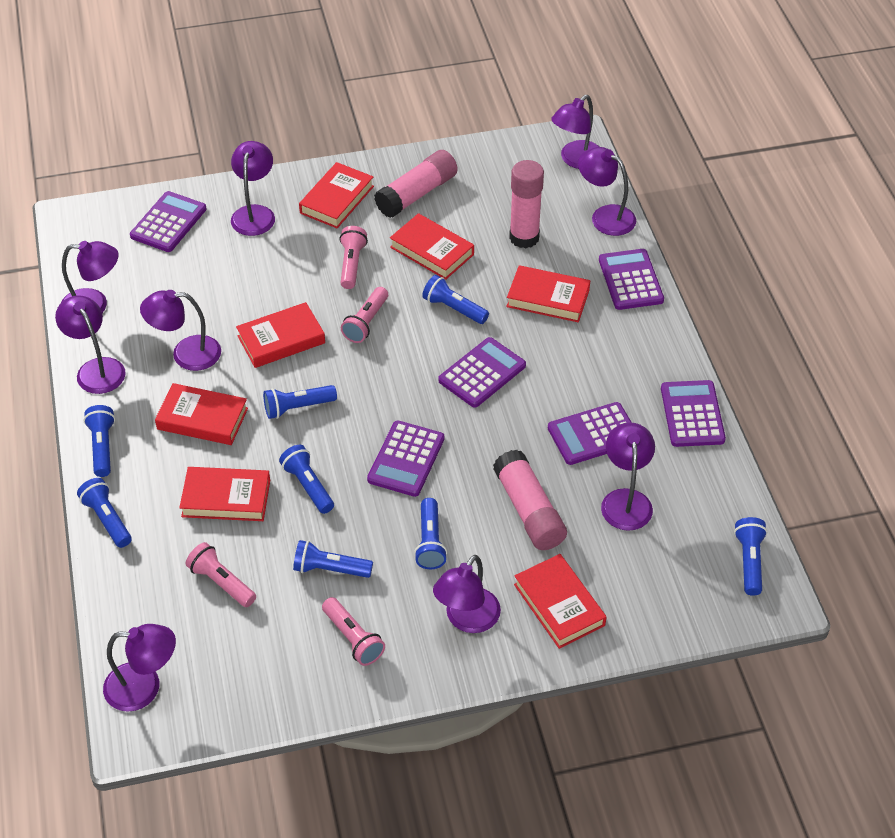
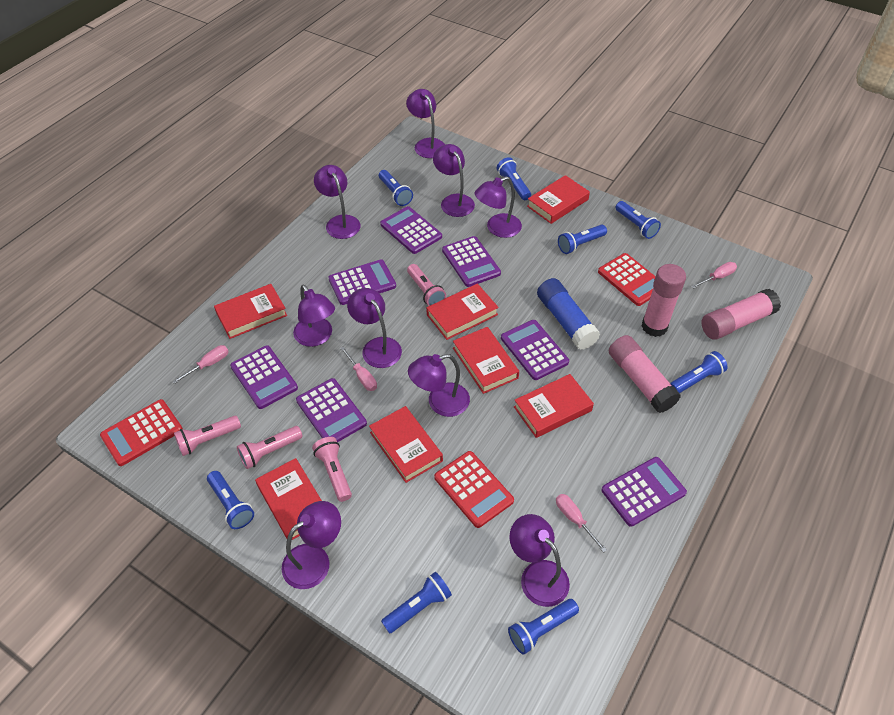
blue glue stick: 0 -> 1
pink screwdriver: 0 -> 4
purple calculator: 6 -> 7
red calculator: 0 -> 3

